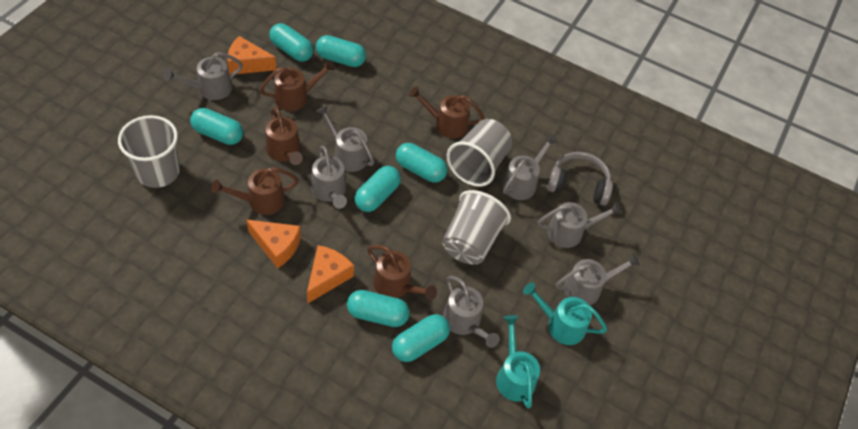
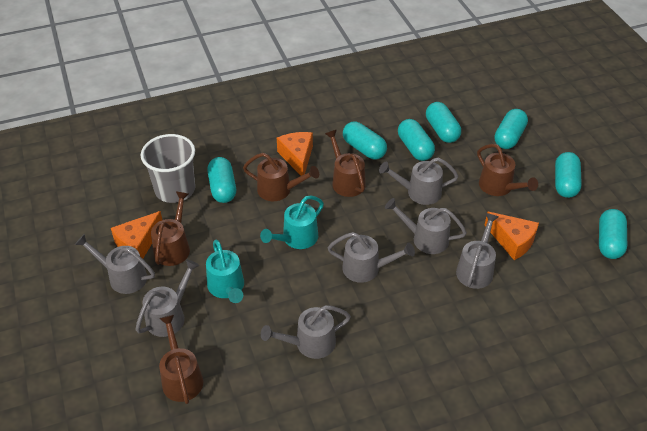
grey cup: 3 -> 1
grey headphones: 1 -> 0

